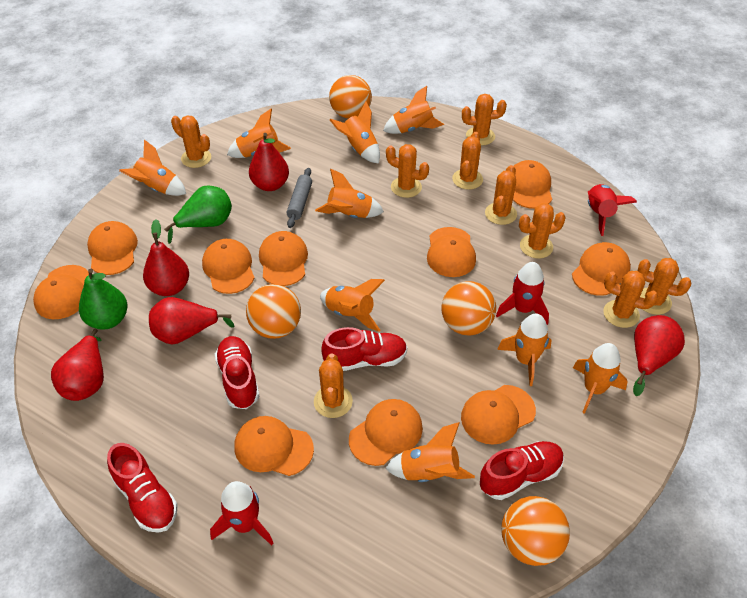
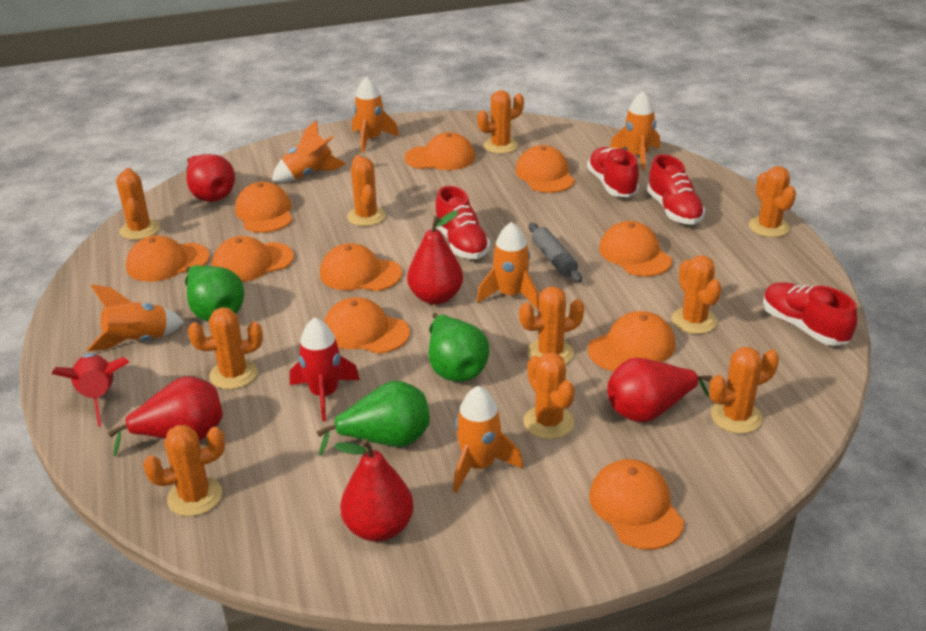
green pear: 2 -> 3
orange ball: 4 -> 0
orange cactus: 9 -> 10
orange rocket: 9 -> 6
red rocket: 3 -> 2

